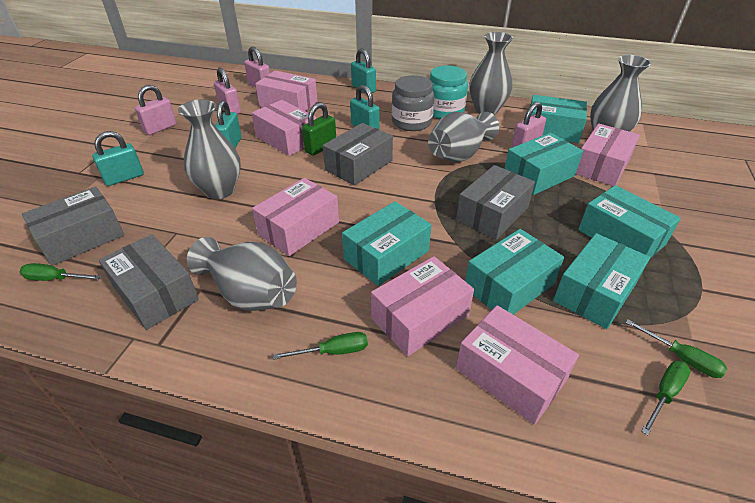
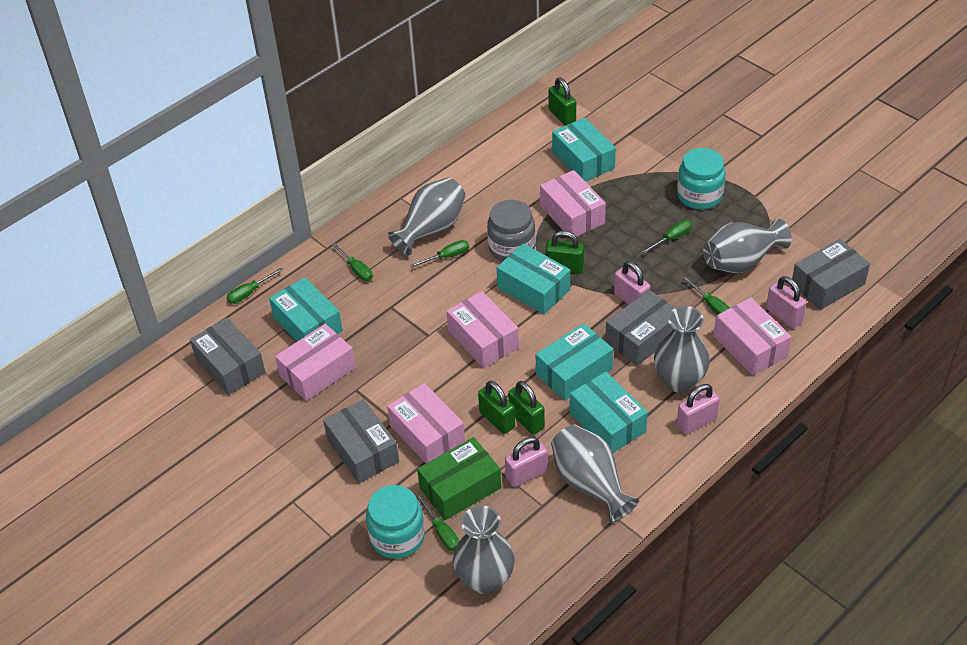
green box: 0 -> 1
green padlock: 1 -> 4
green screwdriver: 4 -> 6
pink box: 6 -> 5
turquoise box: 6 -> 5
turquoise jar: 1 -> 2
turquoise padlock: 4 -> 0

